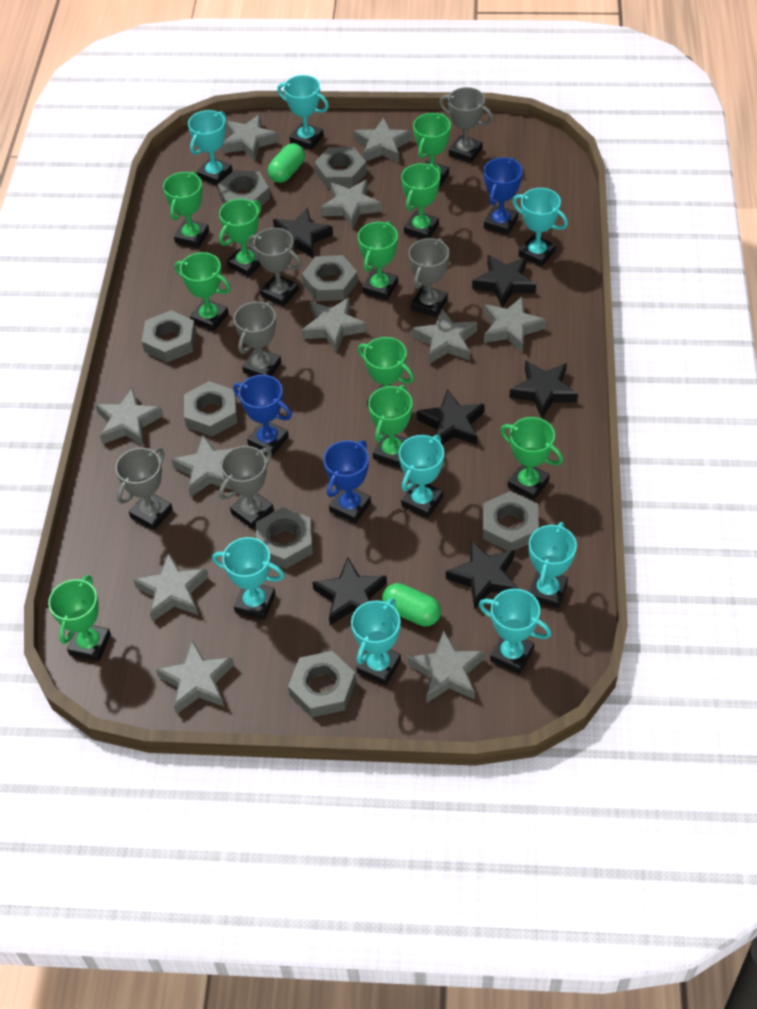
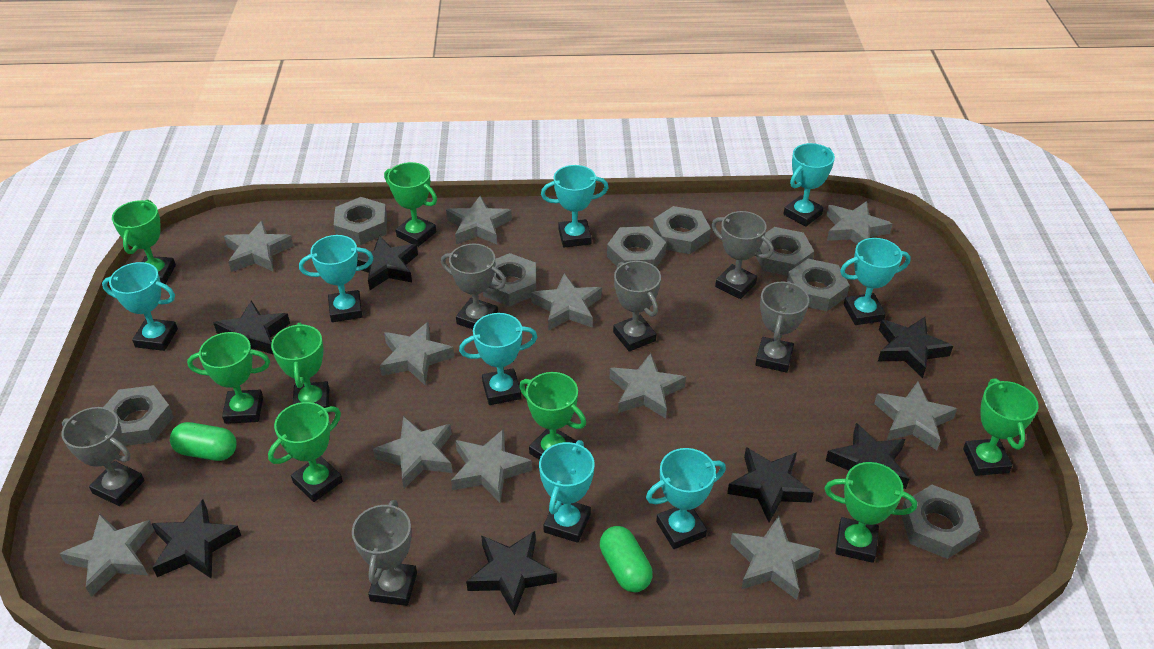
black star: 6 -> 7
blue trophy: 3 -> 0
green trophy: 10 -> 8

